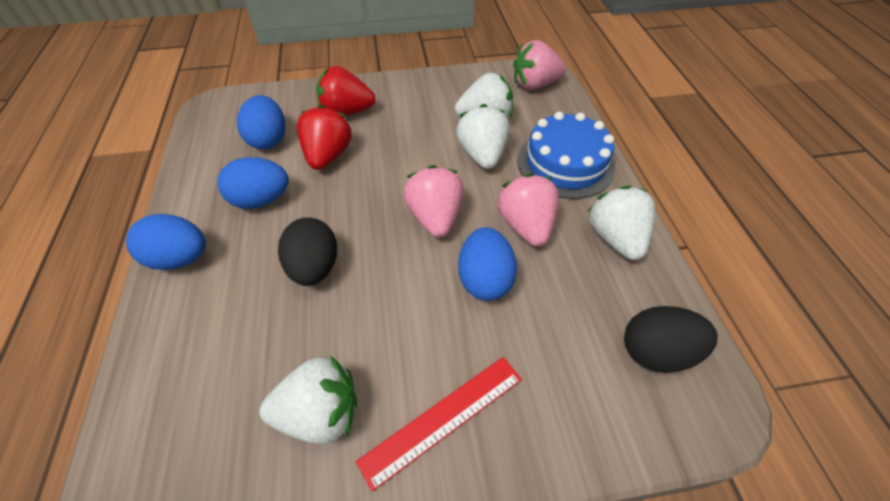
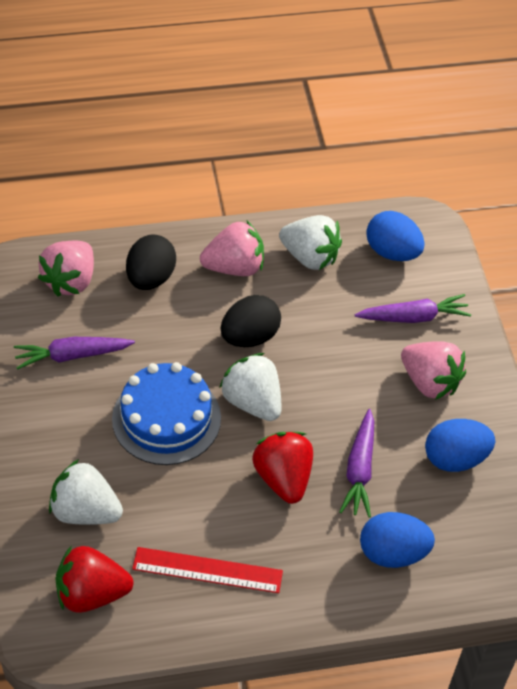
blue egg: 4 -> 3
purple carrot: 0 -> 3
white strawberry: 4 -> 3

